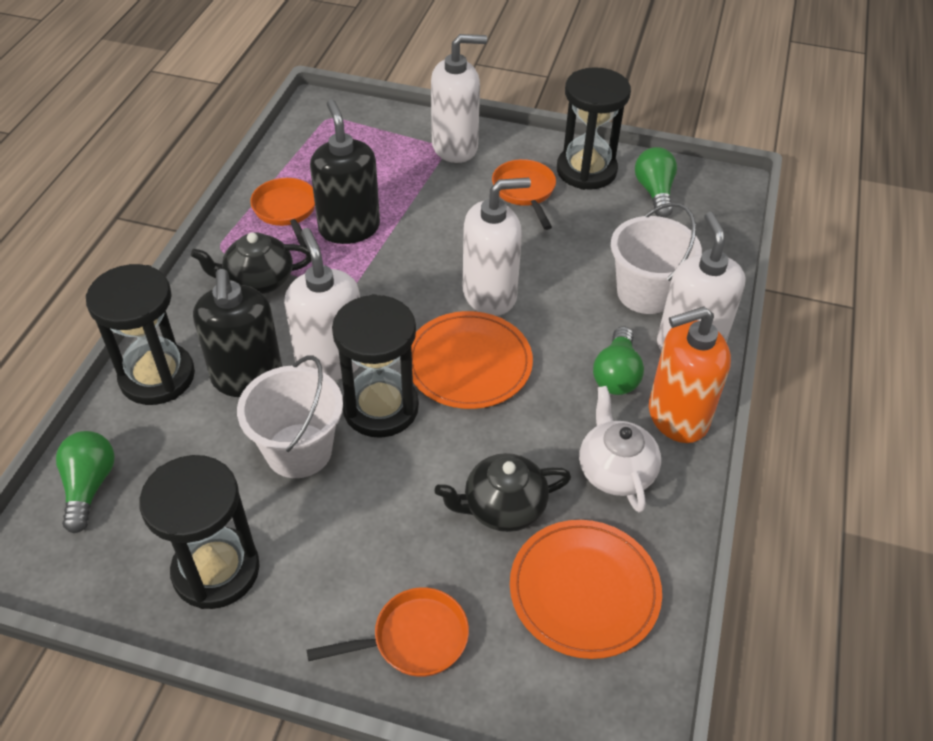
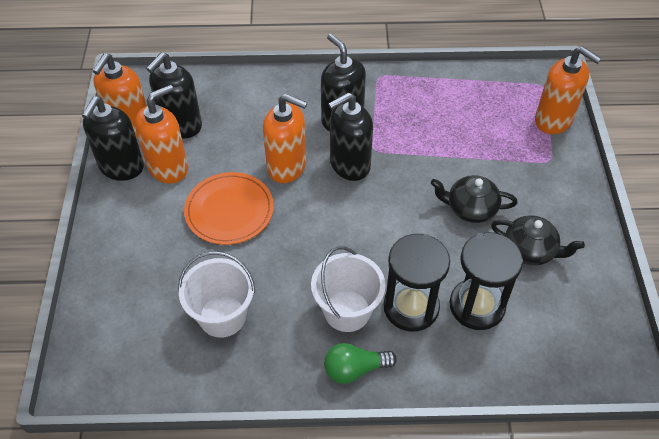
black hourglass: 4 -> 2
black soap dispenser: 2 -> 4
green light bulb: 3 -> 1
orange pan: 3 -> 0
orange plate: 2 -> 1
orange soap dispenser: 1 -> 4
white soap dispenser: 4 -> 0
white teapot: 1 -> 0

